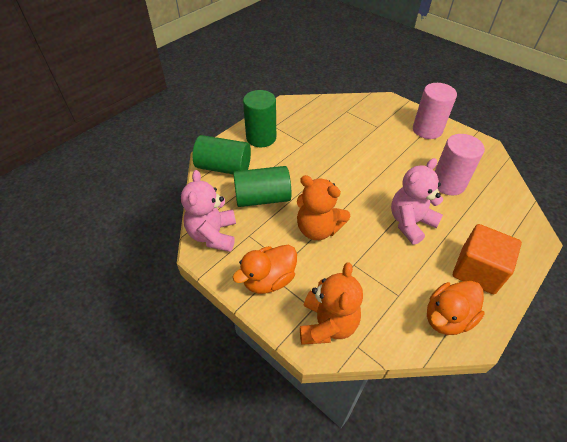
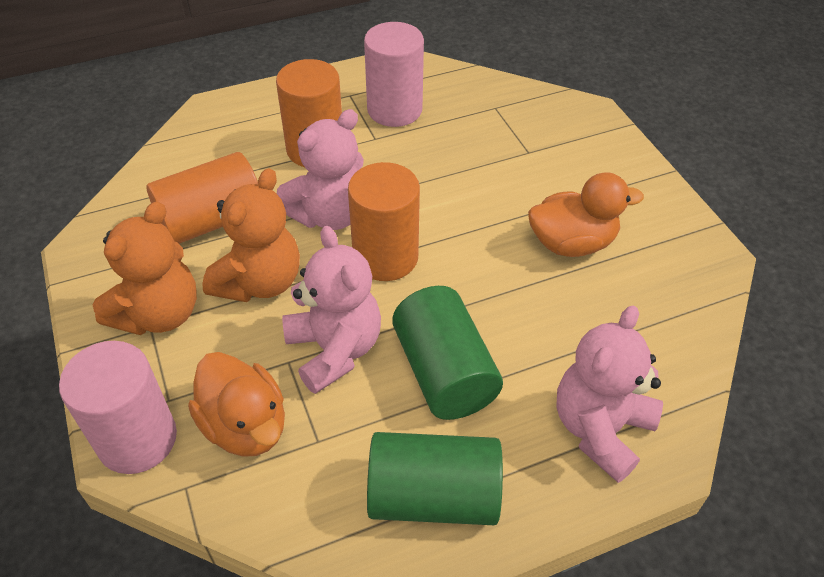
green cylinder: 3 -> 2
orange cube: 1 -> 0
orange cylinder: 0 -> 3
pink teddy bear: 2 -> 3

